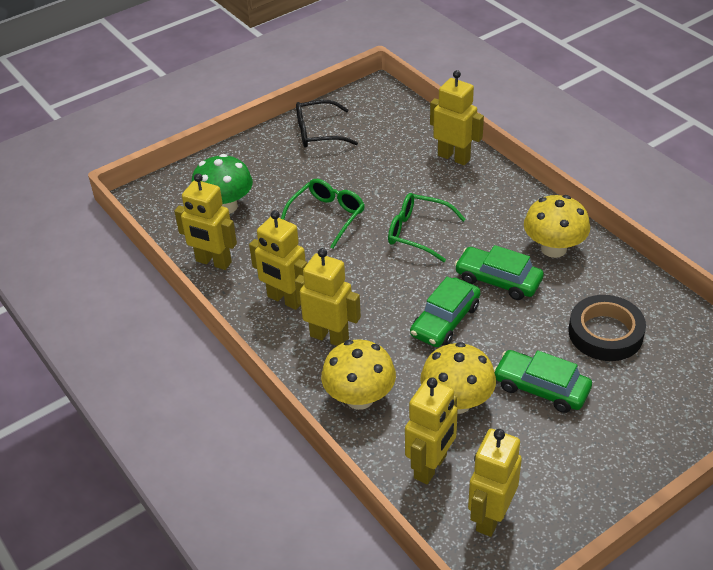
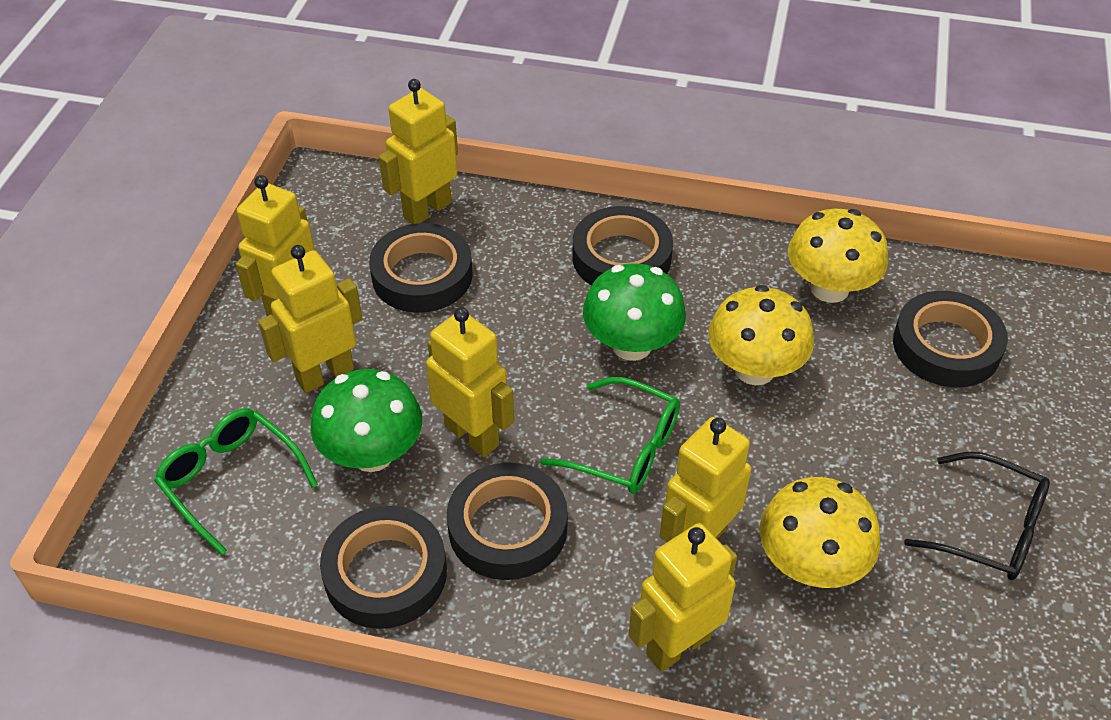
black tape: 1 -> 5
green car: 3 -> 0
green mushroom: 1 -> 2

